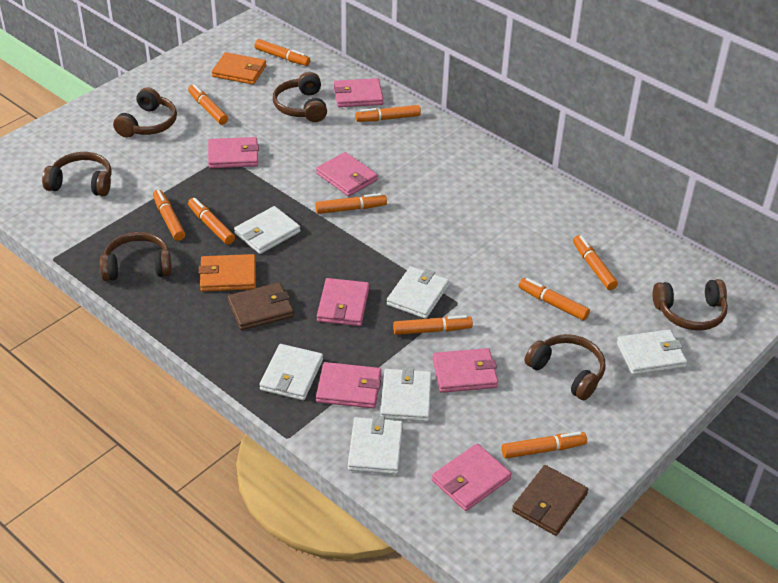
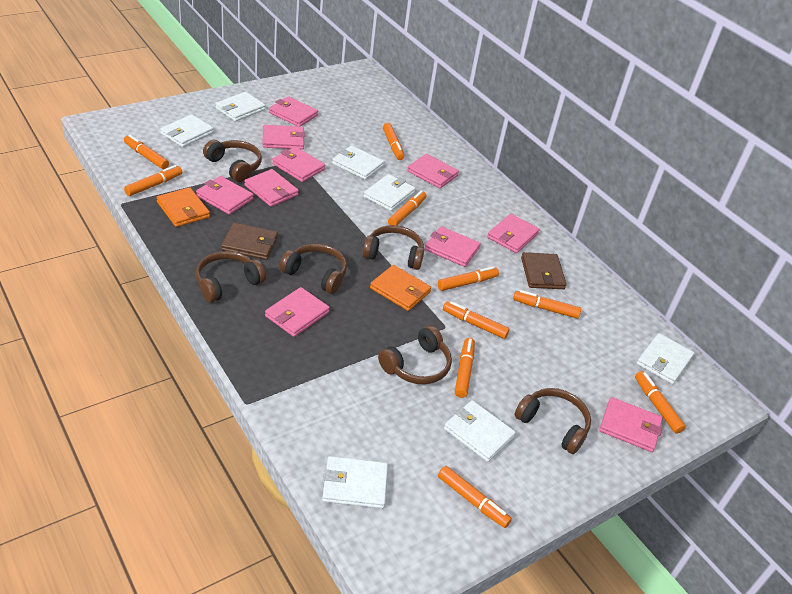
pink wallet: 7 -> 10
white wallet: 6 -> 7

